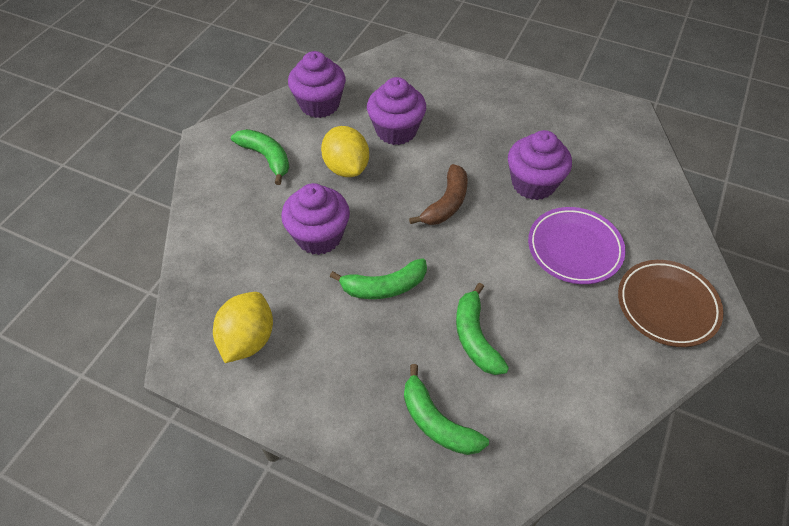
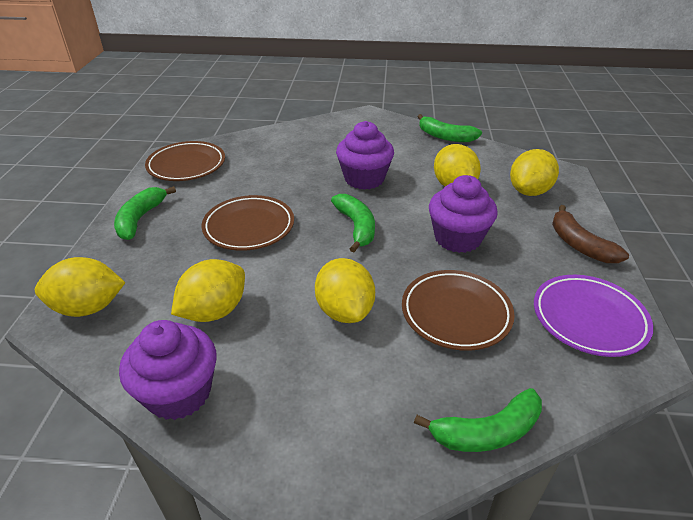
brown plate: 1 -> 3
purple cupcake: 4 -> 3
yellow lemon: 2 -> 5

